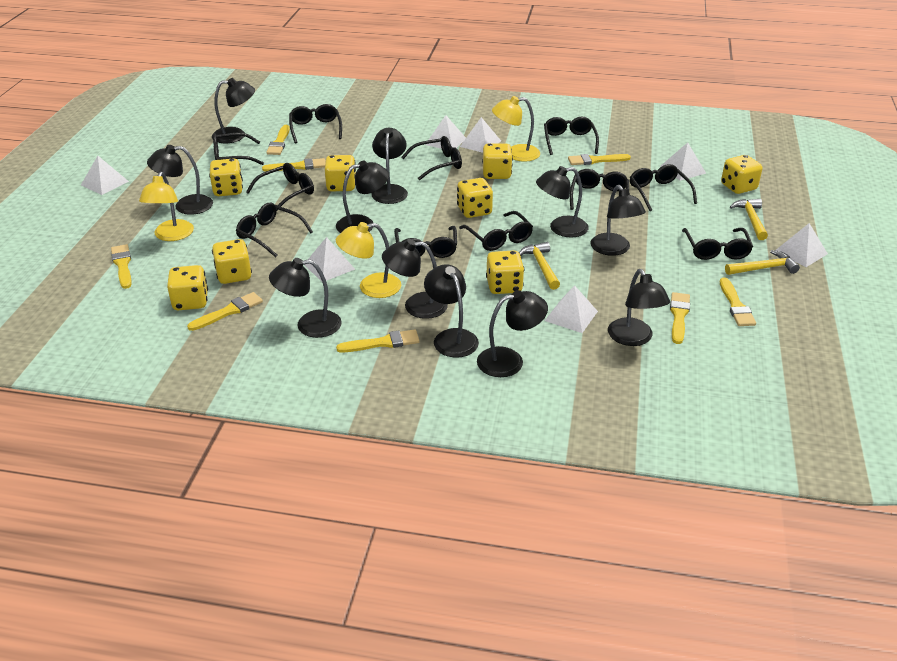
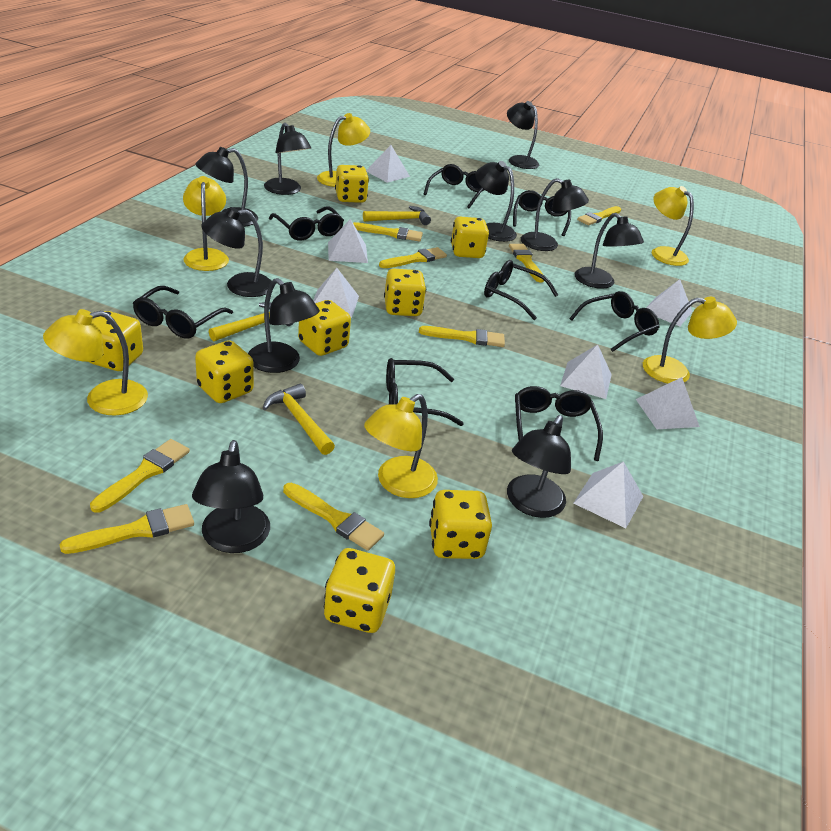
black glasses: 11 -> 8
black lamp: 11 -> 10
yellow lamp: 3 -> 6

